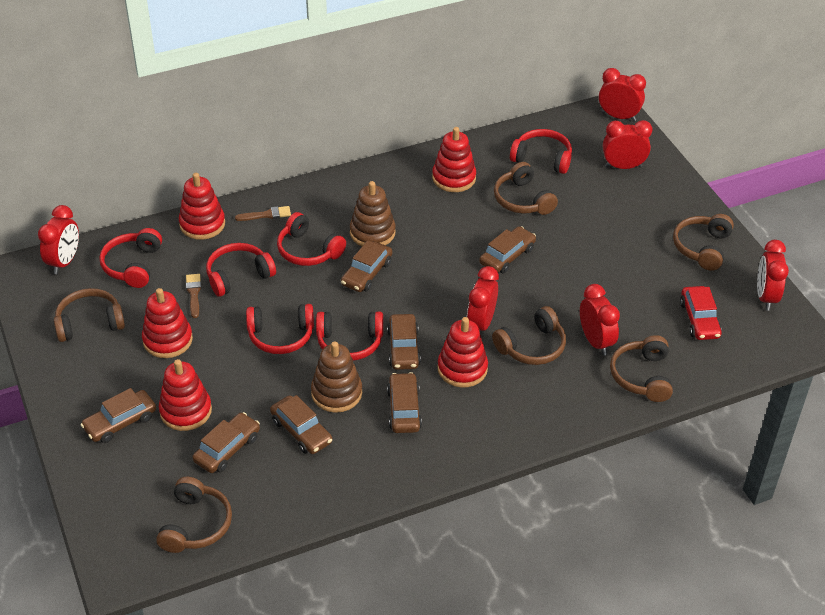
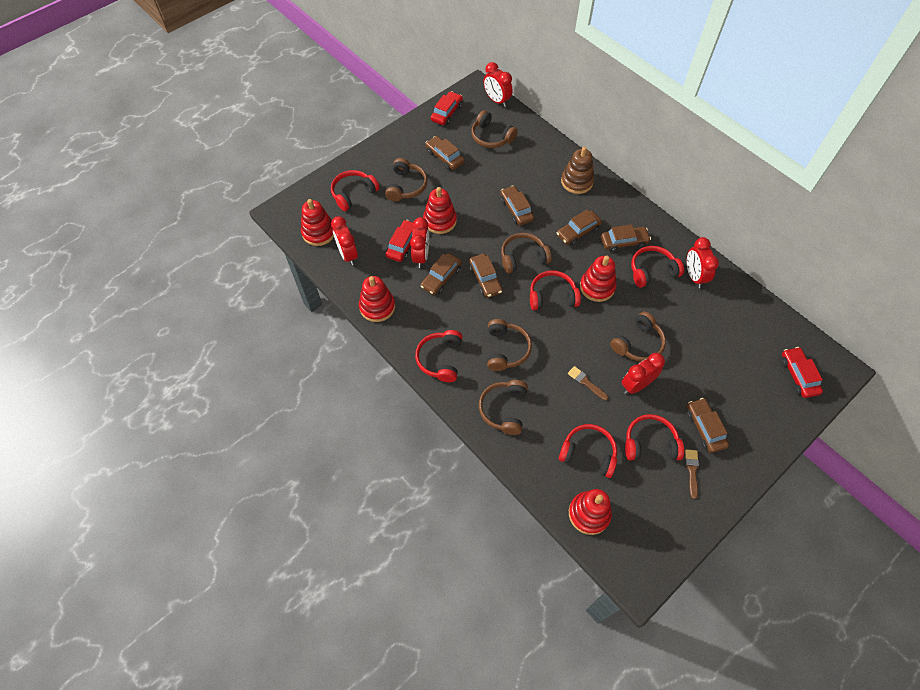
brown stacking toy: 2 -> 1
red car: 1 -> 3
red clock: 6 -> 5

